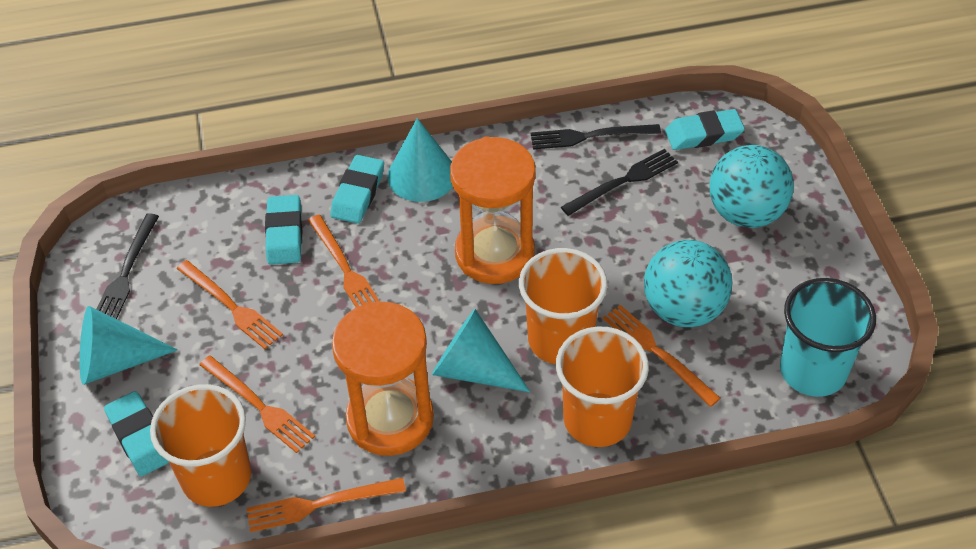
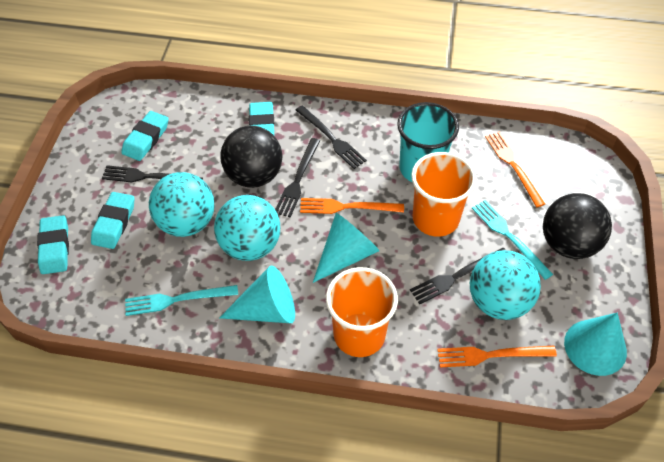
black ball: 0 -> 2
black fork: 3 -> 4
orange cup: 3 -> 2
orange fork: 5 -> 3
orange hourglass: 2 -> 0
turquoise ball: 2 -> 3
turquoise fork: 0 -> 2

